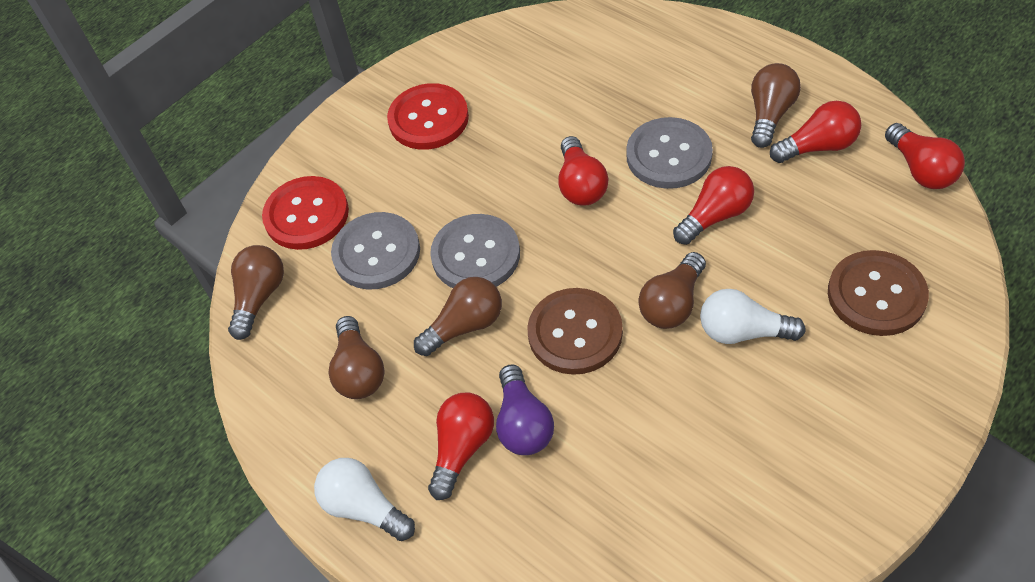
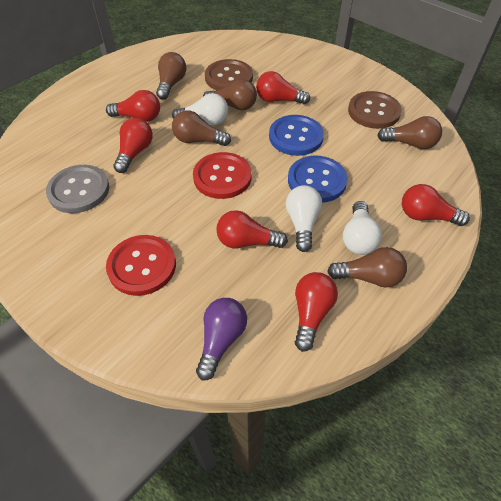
blue button: 0 -> 2
grey button: 3 -> 1
red light bulb: 5 -> 6
white light bulb: 2 -> 3

